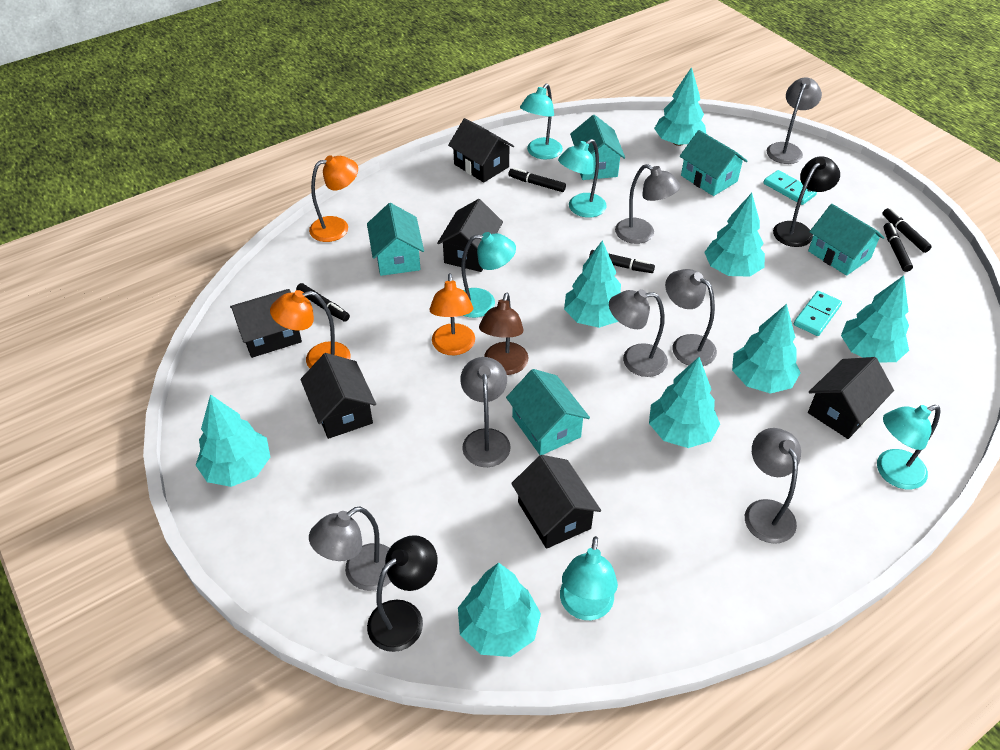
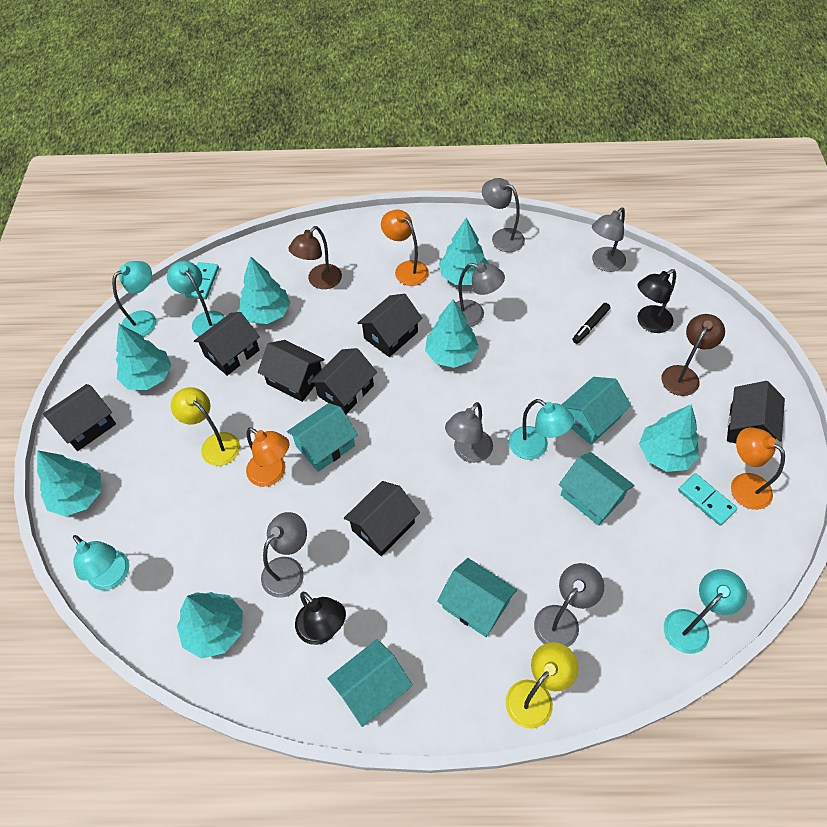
black house: 6 -> 7
black marker: 5 -> 1
brown lamp: 1 -> 2
grey lamp: 7 -> 6
turquoise tree: 8 -> 7
yellow lamp: 0 -> 2

